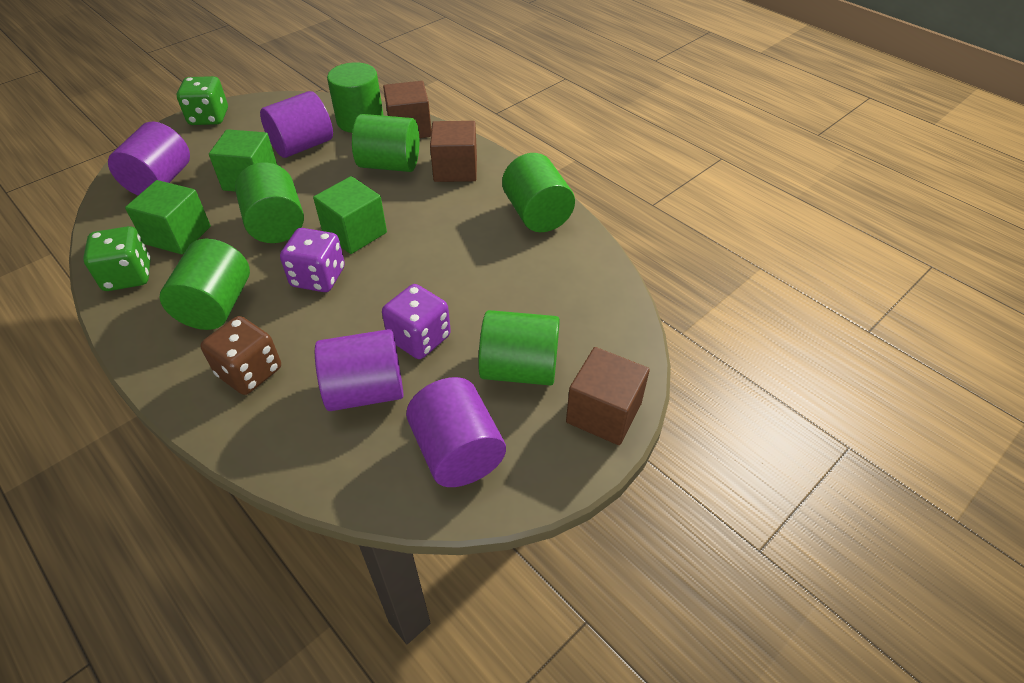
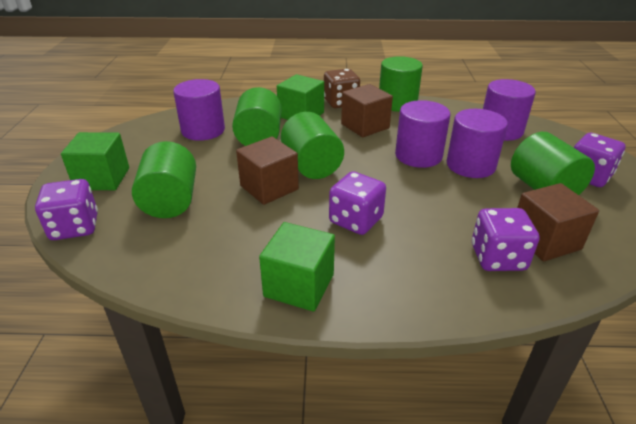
green cylinder: 6 -> 5
green dice: 2 -> 0
purple dice: 2 -> 4

